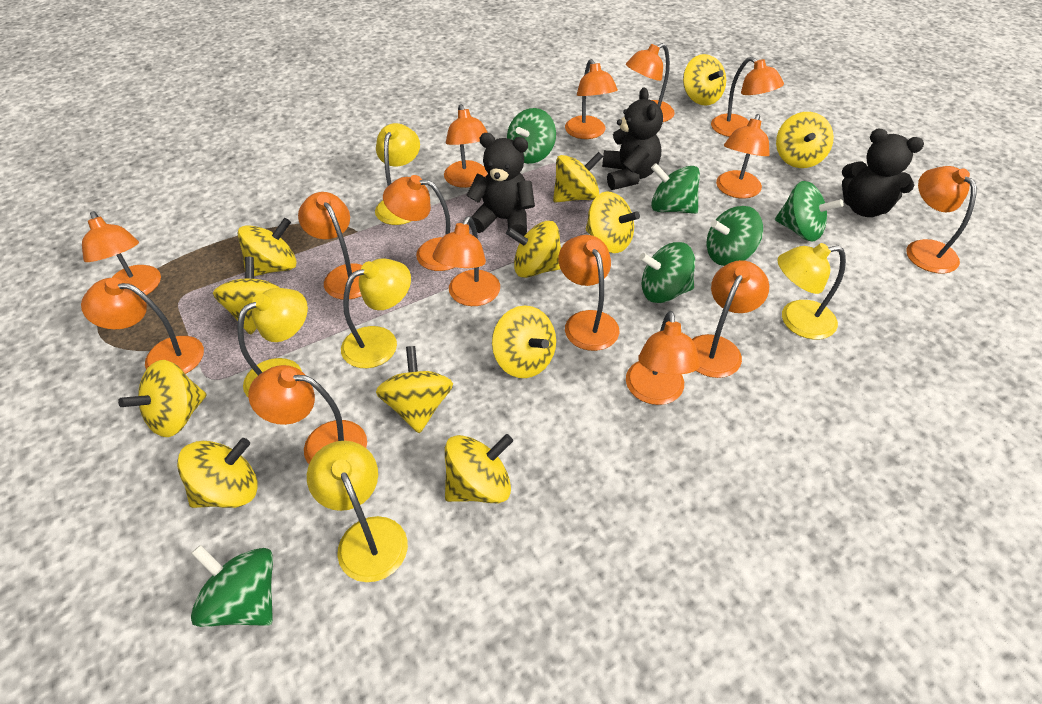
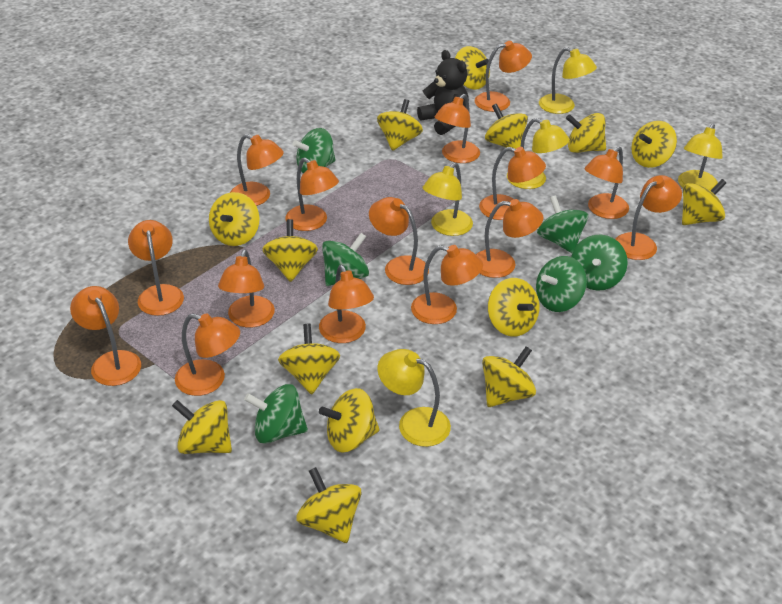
black teddy bear: 3 -> 1
yellow spinning top: 12 -> 14

